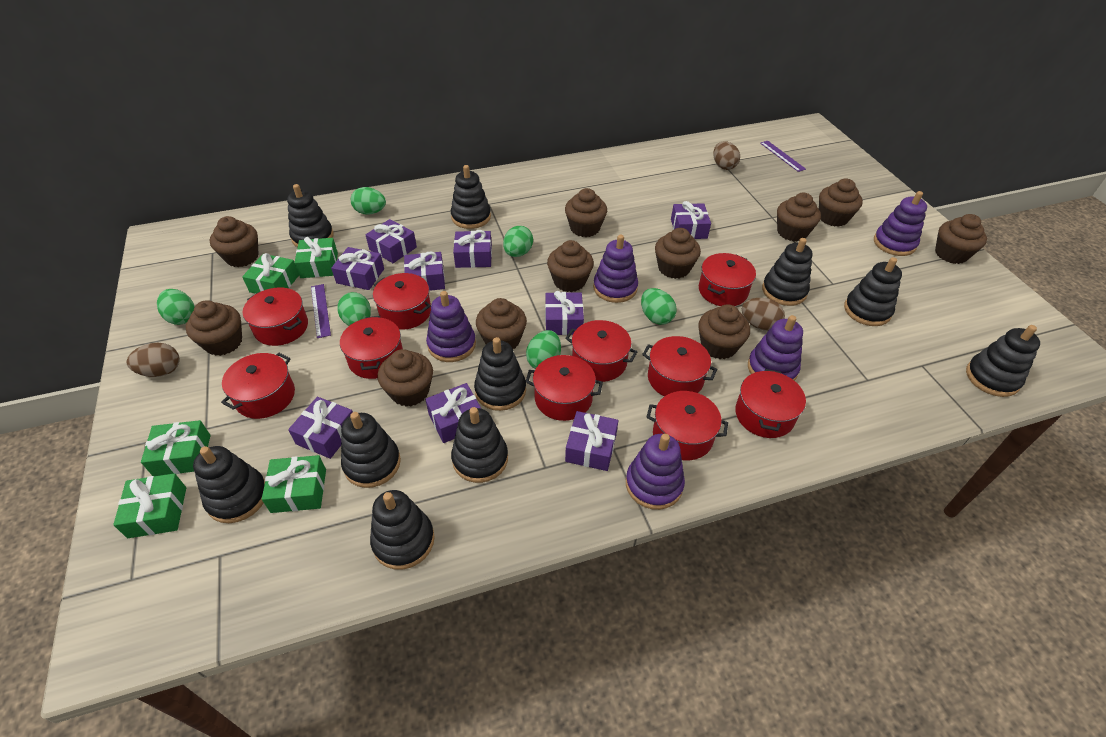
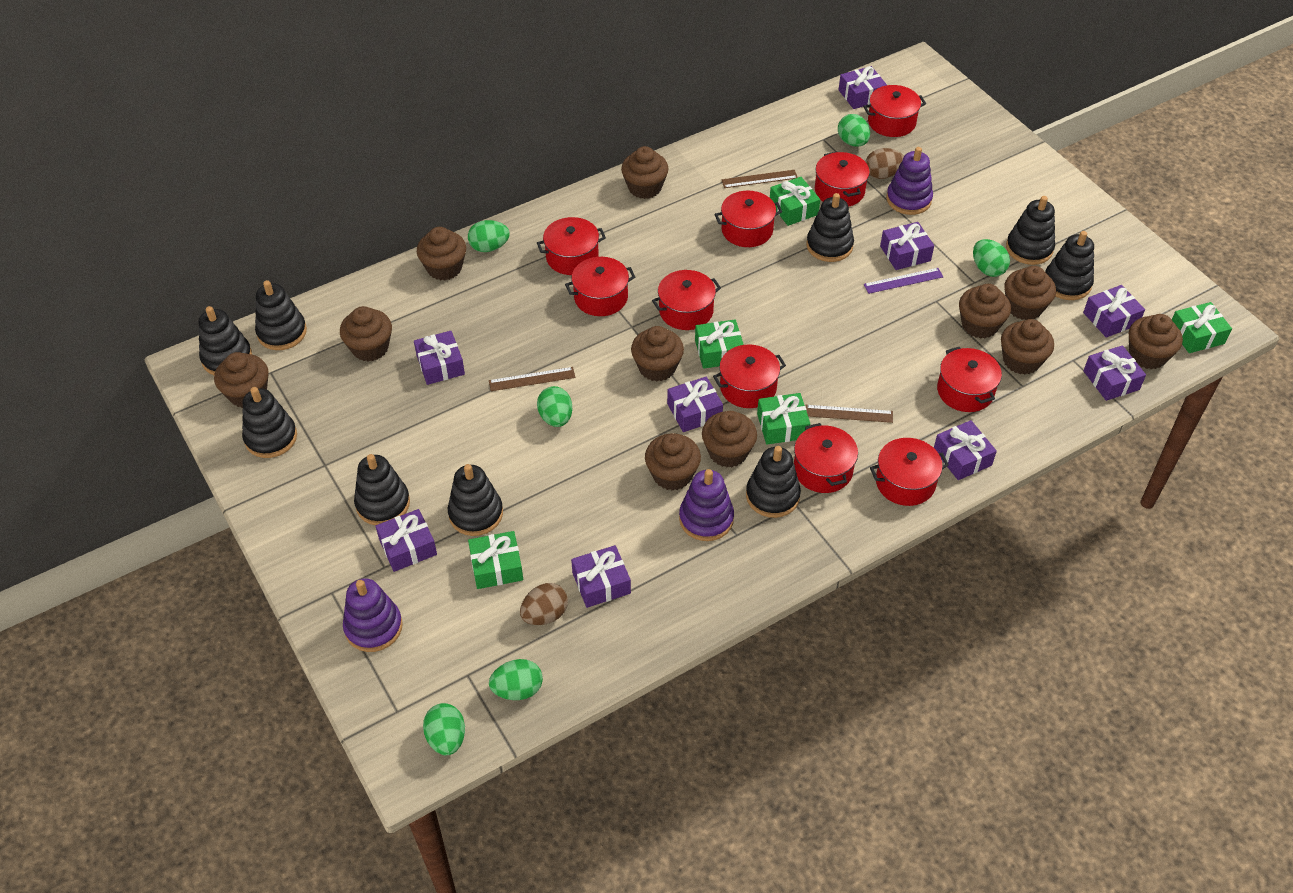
black stacking toy: 10 -> 9
brown egg: 3 -> 2
brown ruler: 0 -> 3
purple ruler: 2 -> 1
purple stacking toy: 5 -> 3

